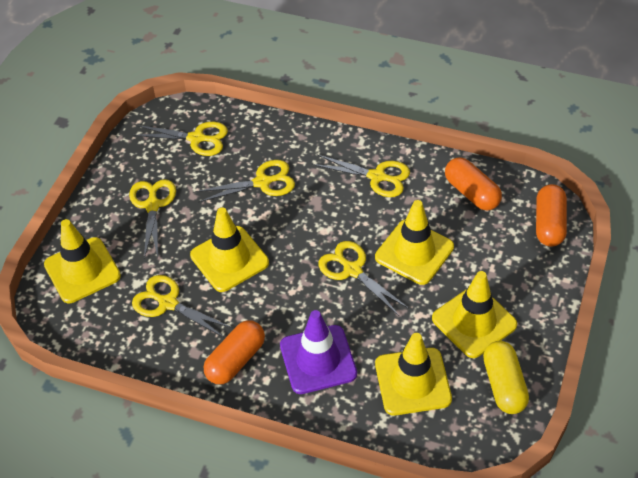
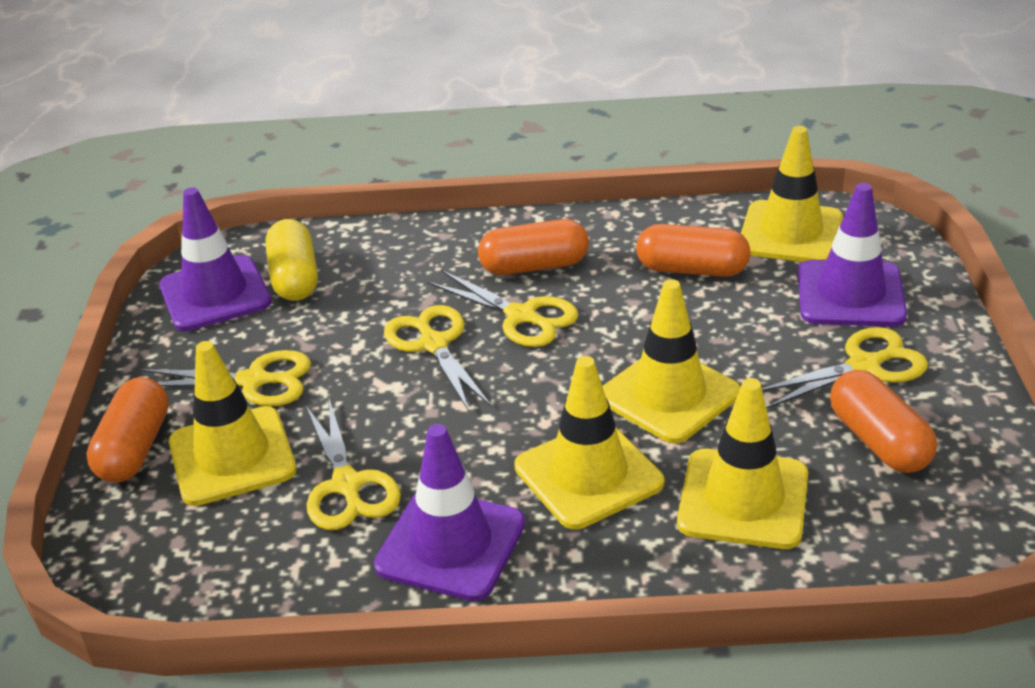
orange capsule: 3 -> 4
purple traffic cone: 1 -> 3
yellow scissors: 6 -> 5

